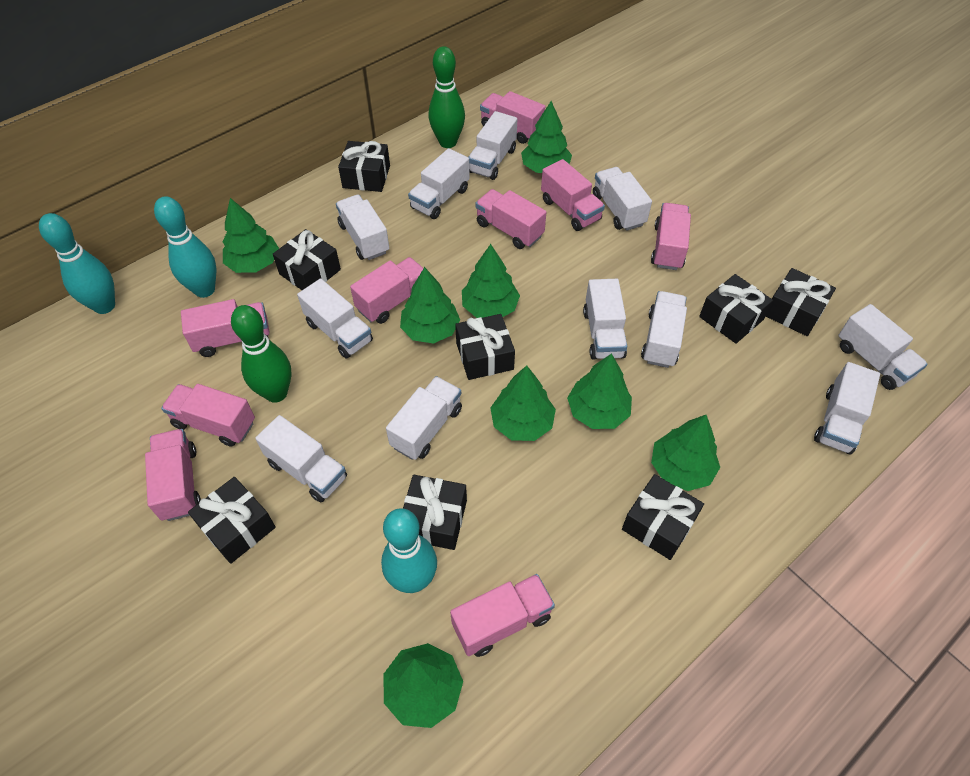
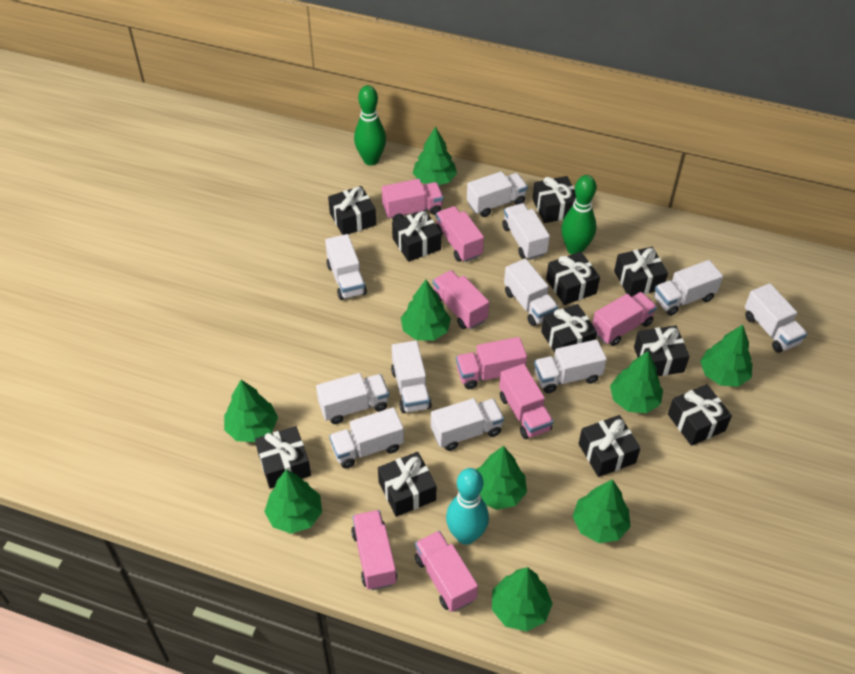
black gift: 8 -> 11
green tree: 8 -> 9
pink truck: 9 -> 8
turquoise bowling pin: 3 -> 1

